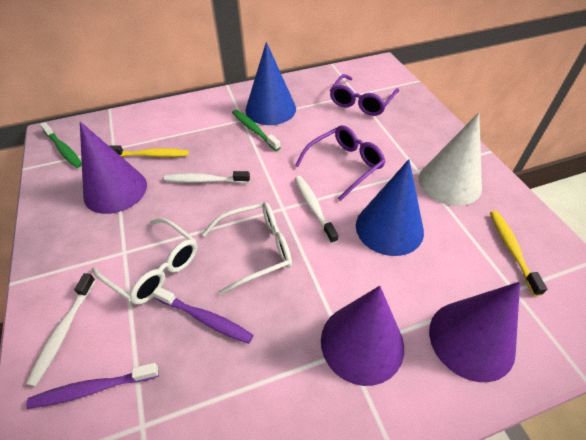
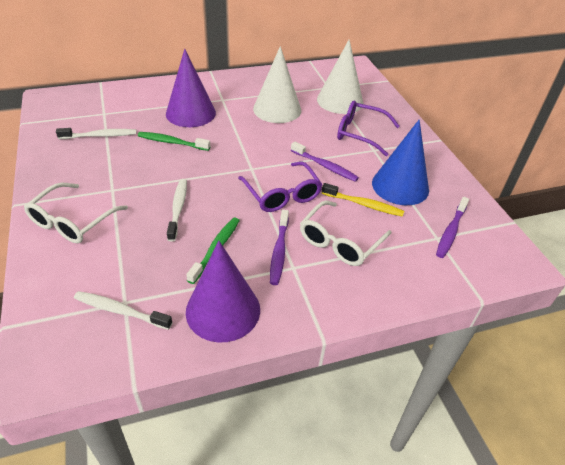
blue cone: 2 -> 1
purple cone: 3 -> 2
purple toothbrush: 2 -> 3
white cone: 1 -> 2
yellow toothbrush: 2 -> 1

